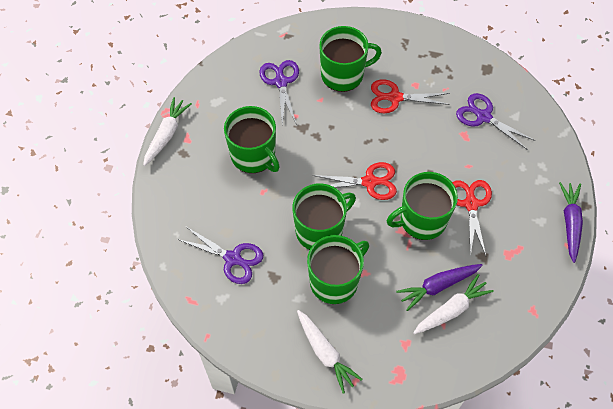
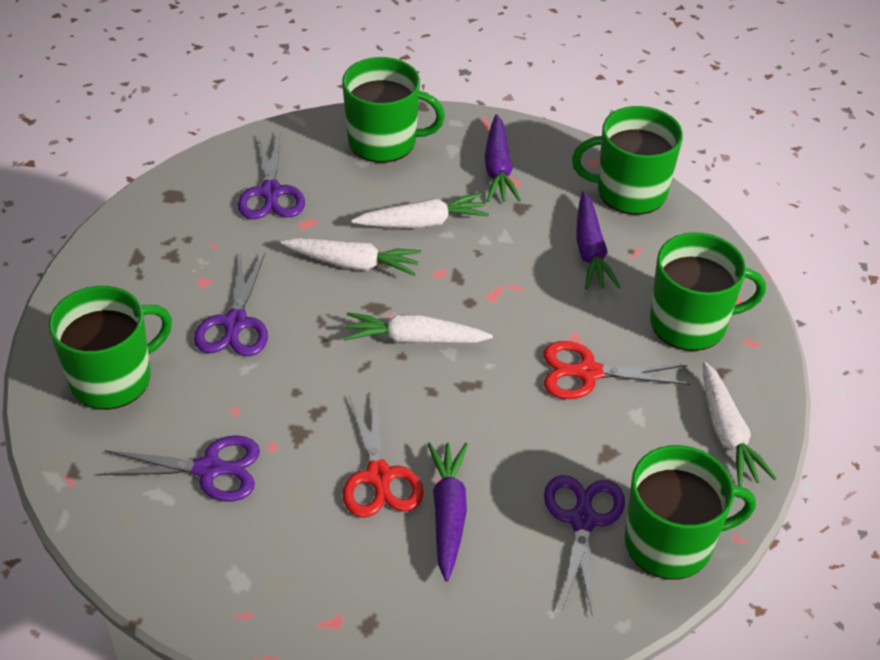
purple carrot: 2 -> 3
purple scissors: 3 -> 4
red scissors: 3 -> 2
white carrot: 3 -> 4

